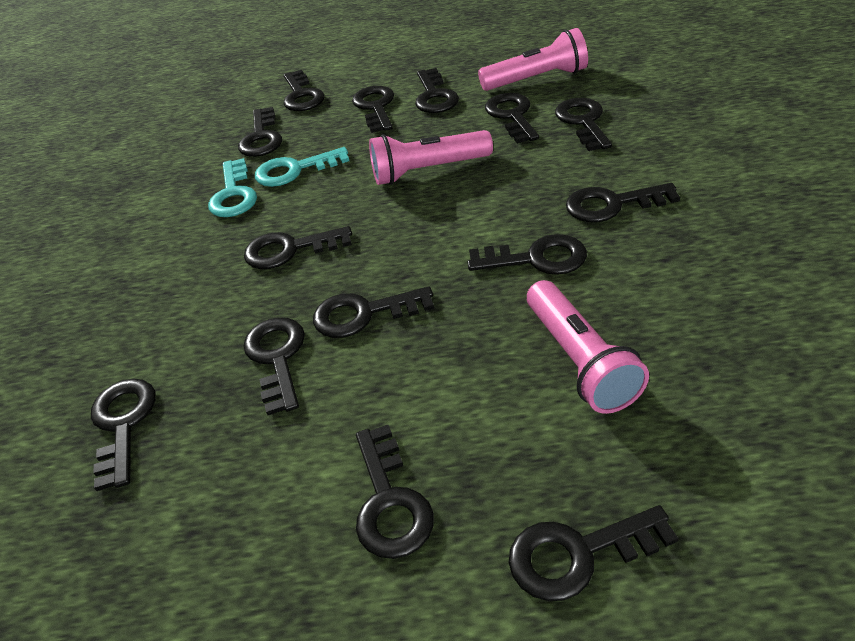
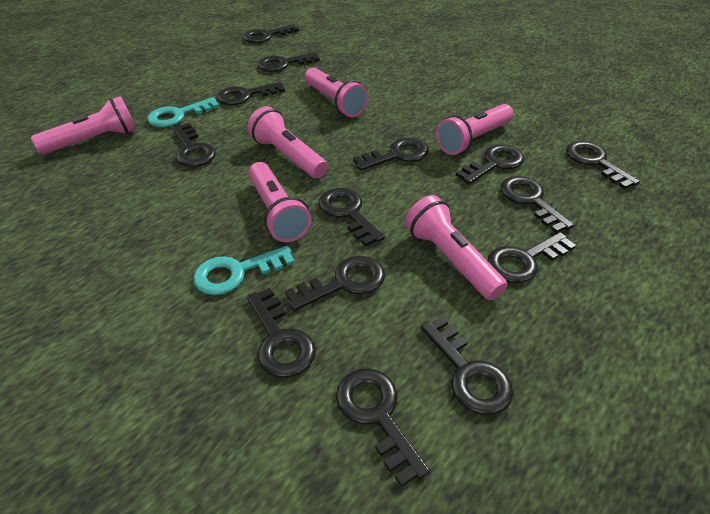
pink flashlight: 3 -> 6

